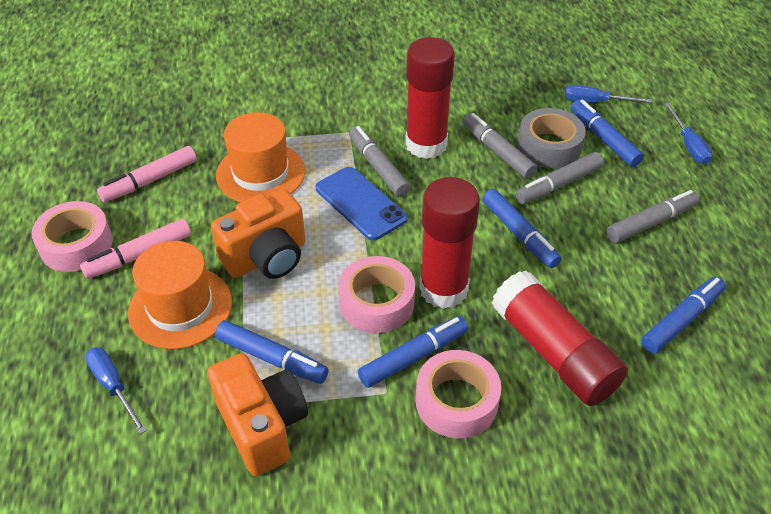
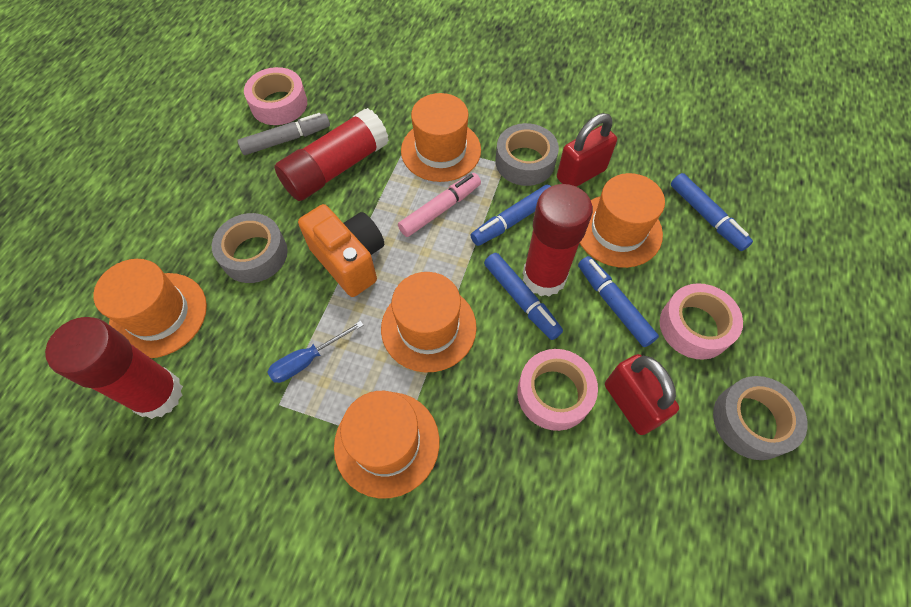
blue marker: 5 -> 4
blue phone: 1 -> 0
blue screwdriver: 3 -> 1
grey marker: 4 -> 1
grey tape: 1 -> 3
orange camera: 2 -> 1
orange hat: 2 -> 5
pink marker: 2 -> 1
red padlock: 0 -> 2

